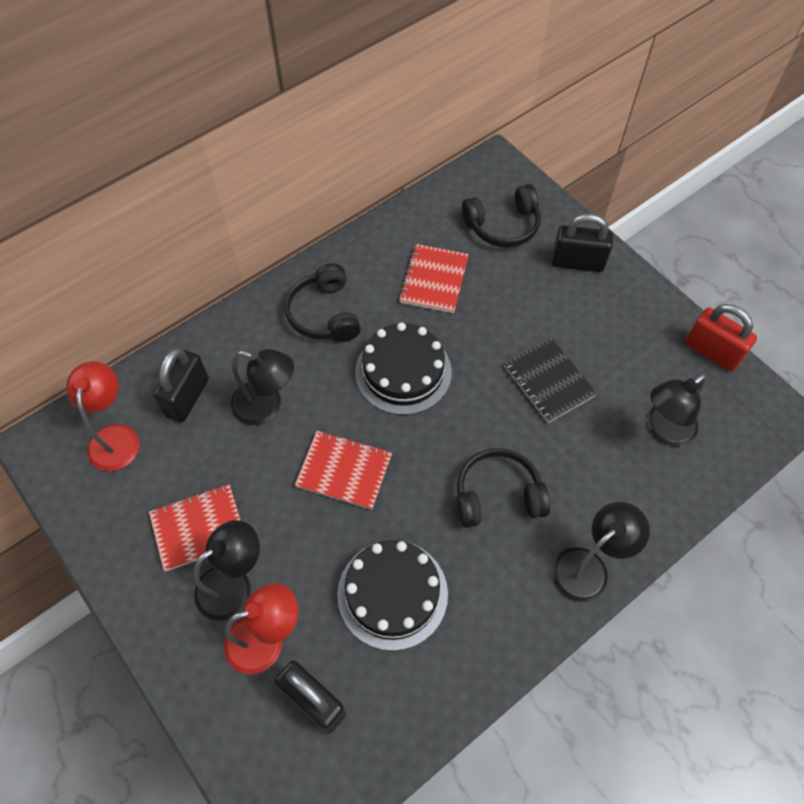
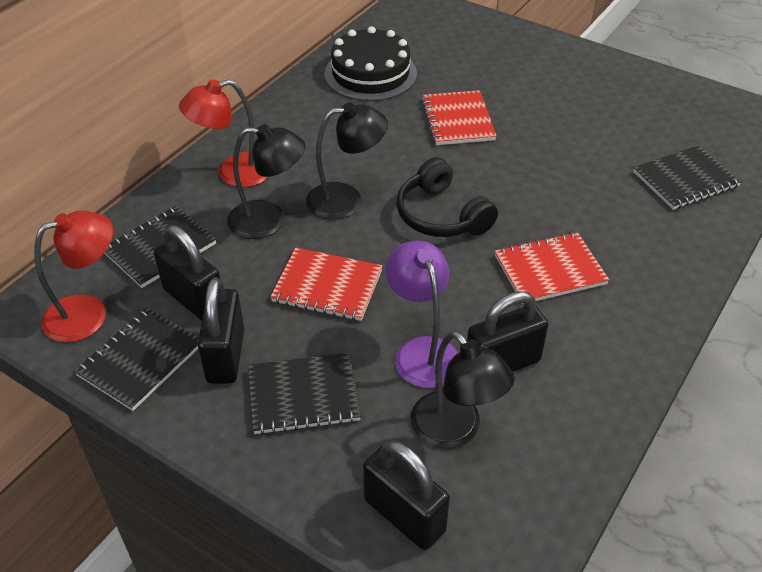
black cake: 2 -> 1
black headphones: 3 -> 1
black lamp: 4 -> 3
black notebook: 1 -> 4
black padlock: 3 -> 4
purple lamp: 0 -> 1
red padlock: 1 -> 0

